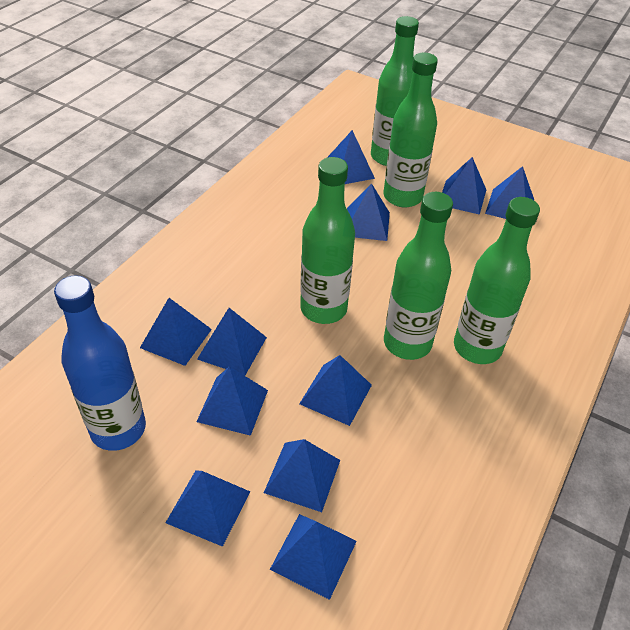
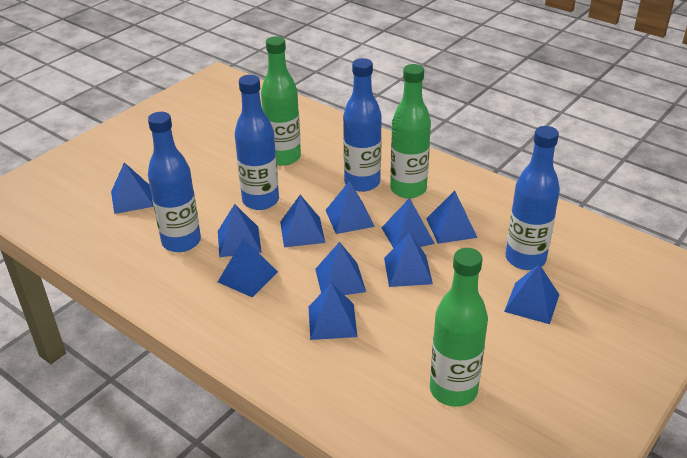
blue bottle: 1 -> 4
green bottle: 5 -> 3

